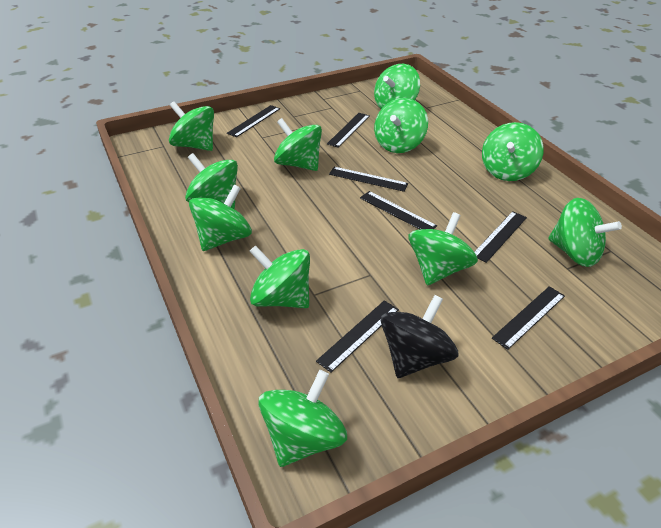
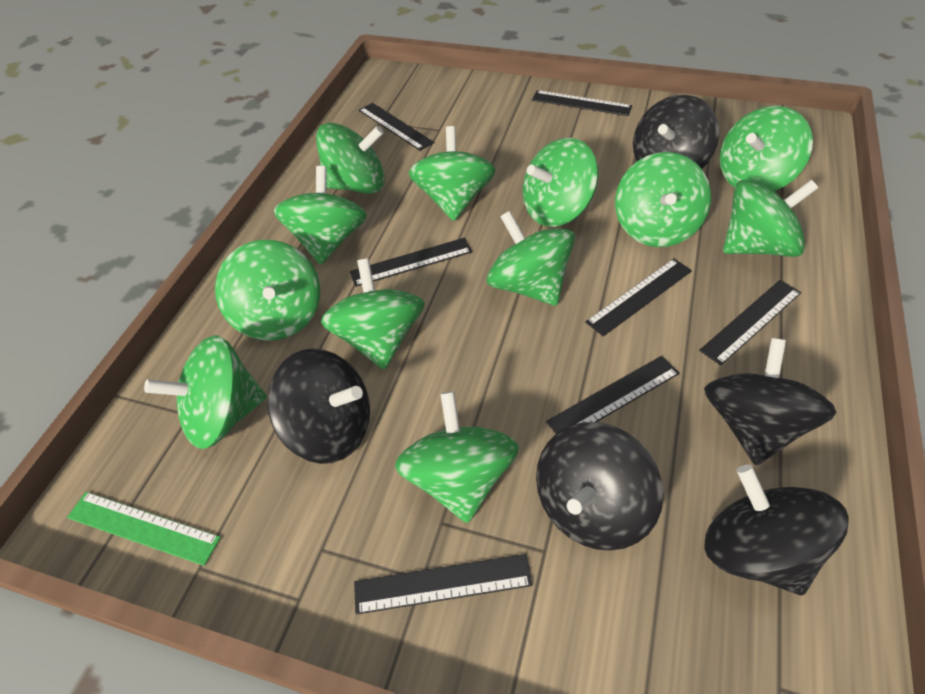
black spinning top: 1 -> 5
green ruler: 0 -> 1
green spinning top: 11 -> 12

